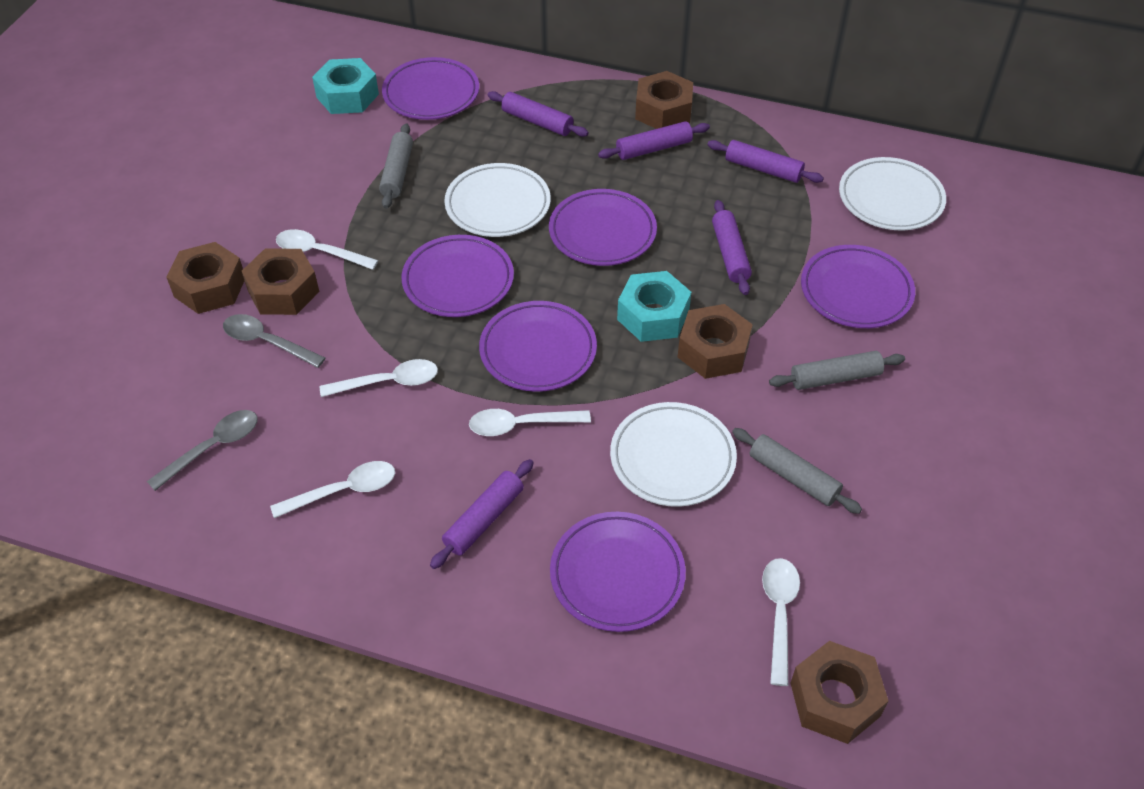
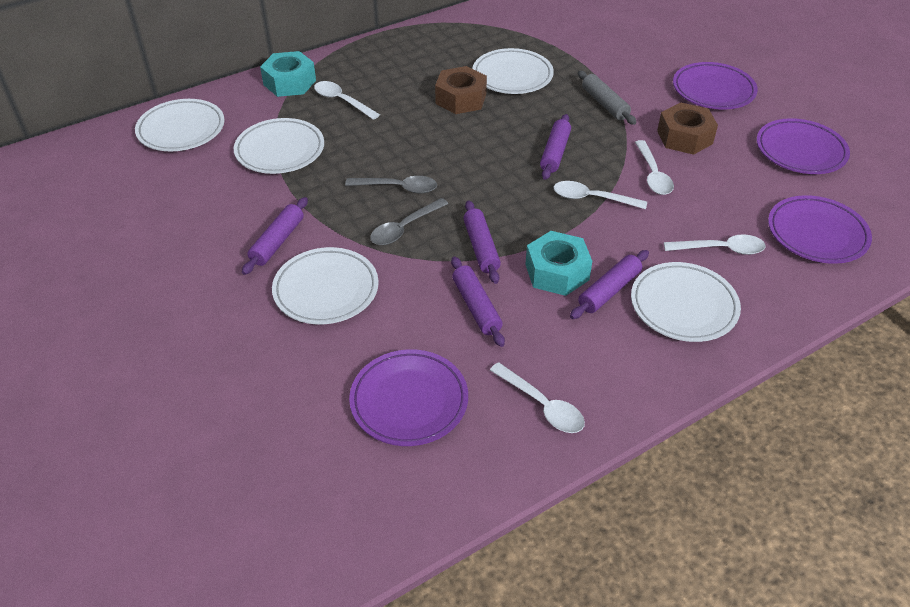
brown nut: 5 -> 2
grey rolling pin: 3 -> 1
purple plate: 6 -> 4
white plate: 3 -> 5

